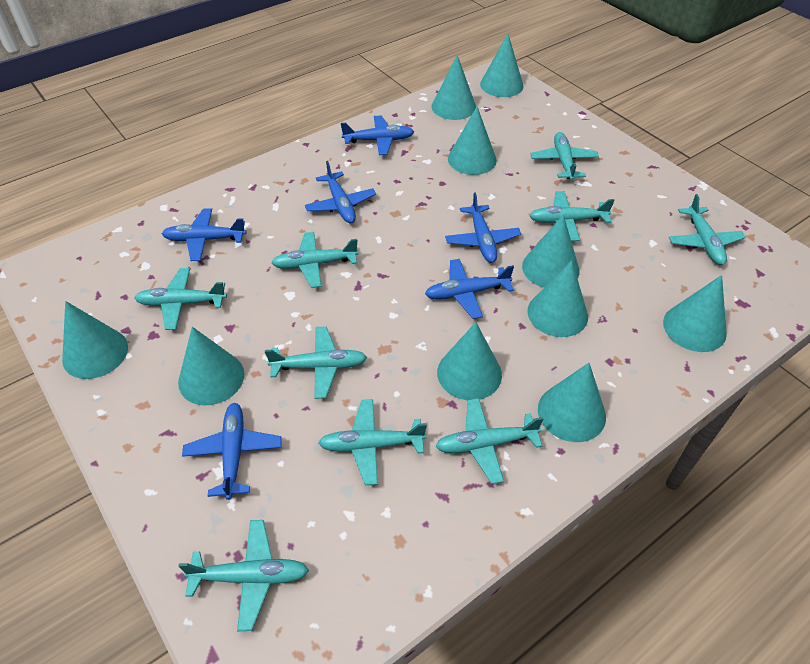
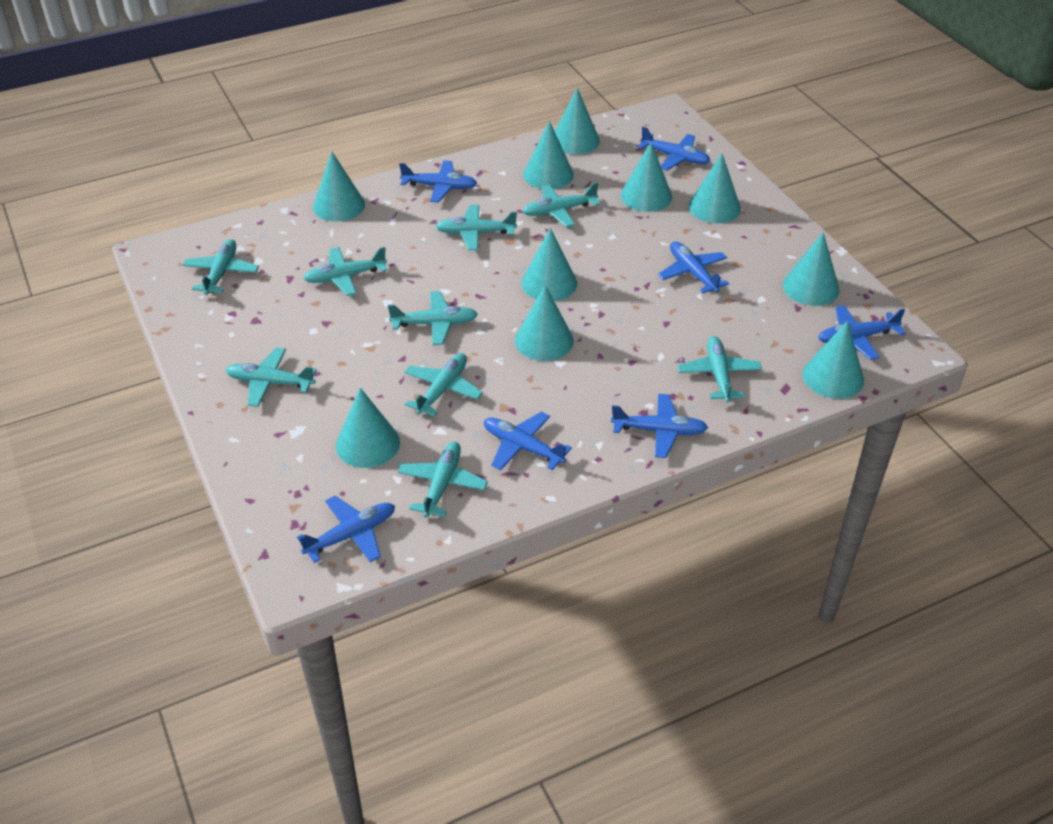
blue plane: 6 -> 7

